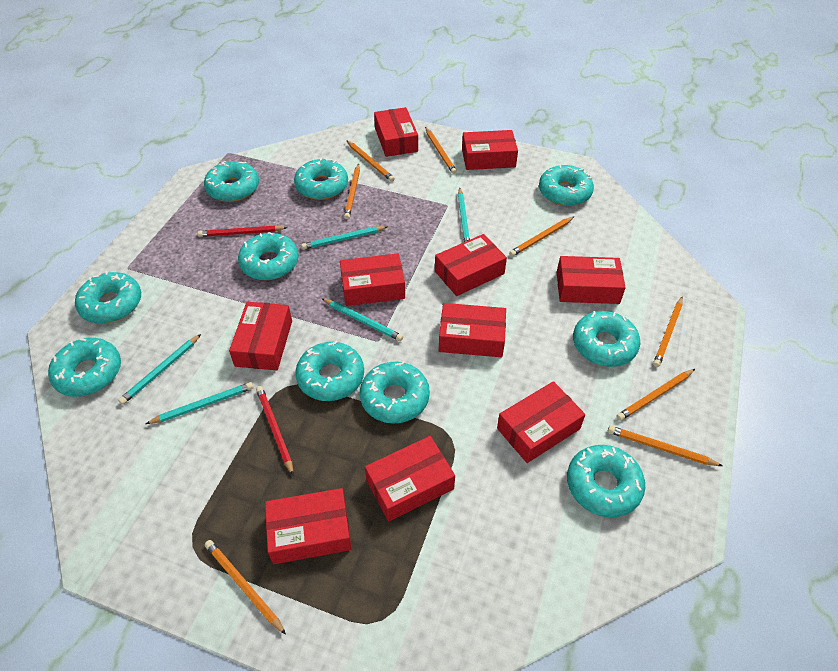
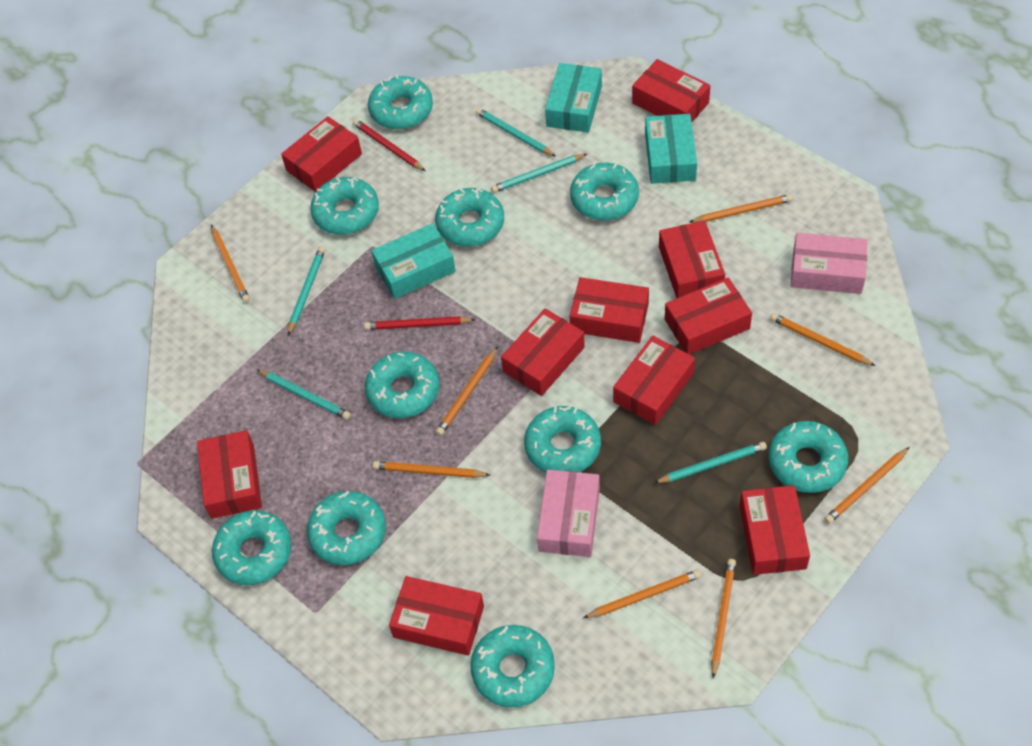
pink box: 0 -> 2
turquoise box: 0 -> 3

